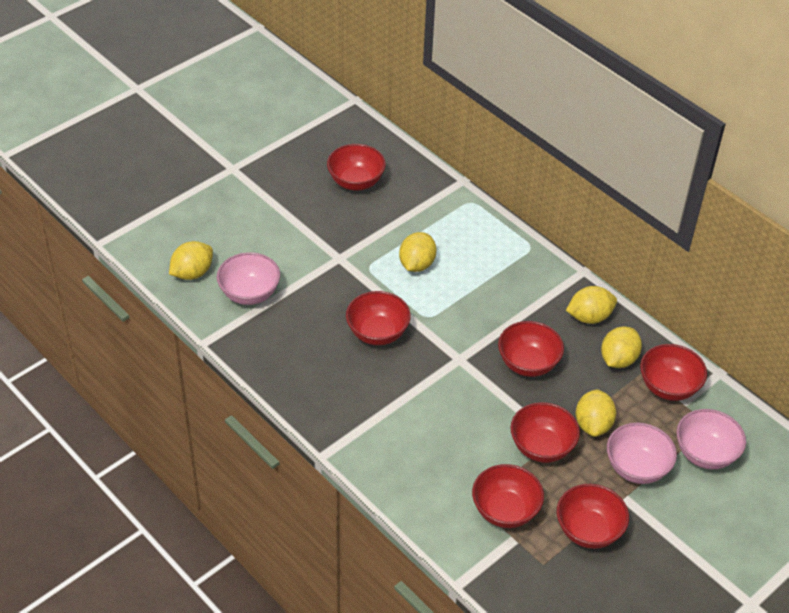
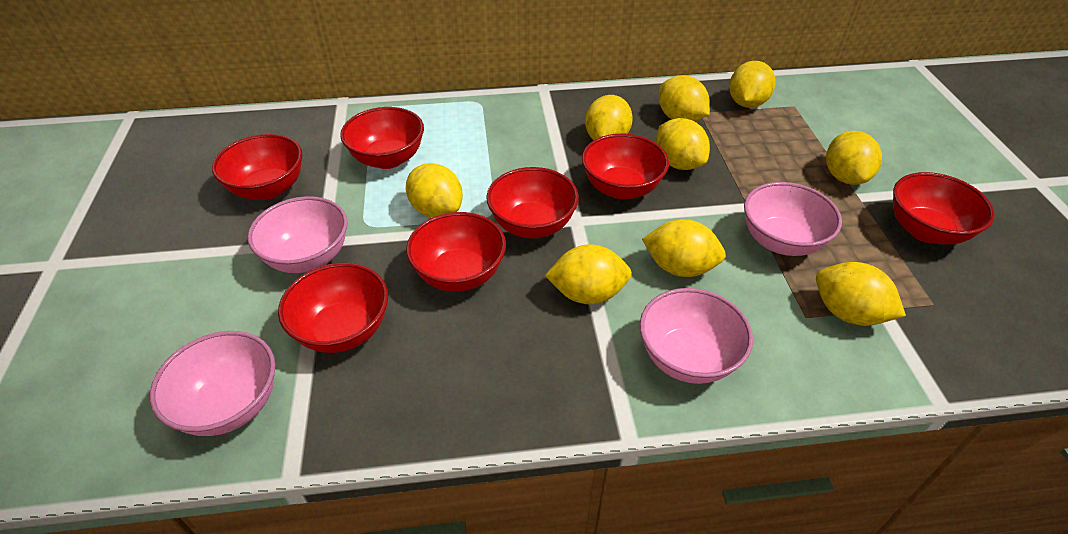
pink bowl: 3 -> 4
yellow lemon: 5 -> 9

